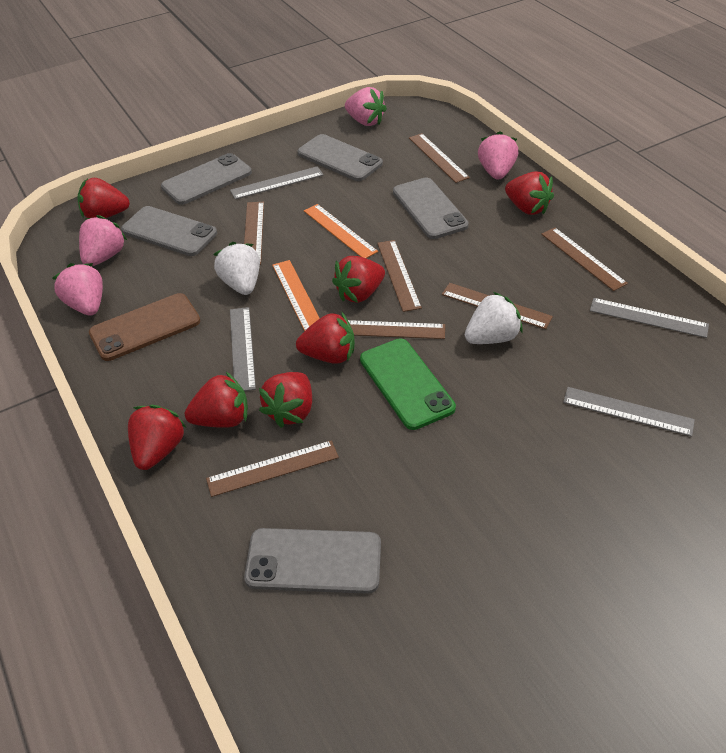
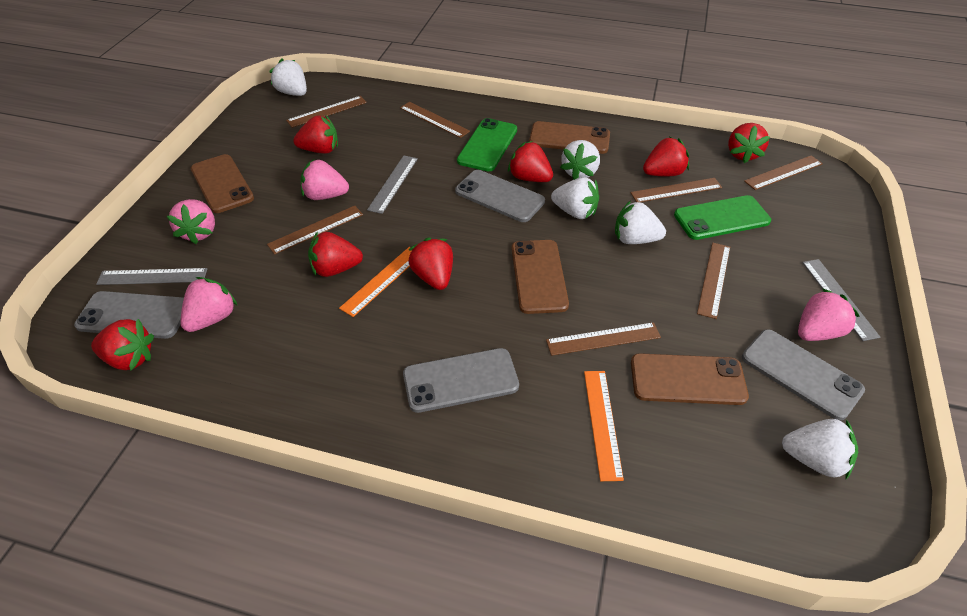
brown phone: 1 -> 4
green phone: 1 -> 2
grey phone: 5 -> 4
grey ruler: 4 -> 3
white strawberry: 2 -> 5

